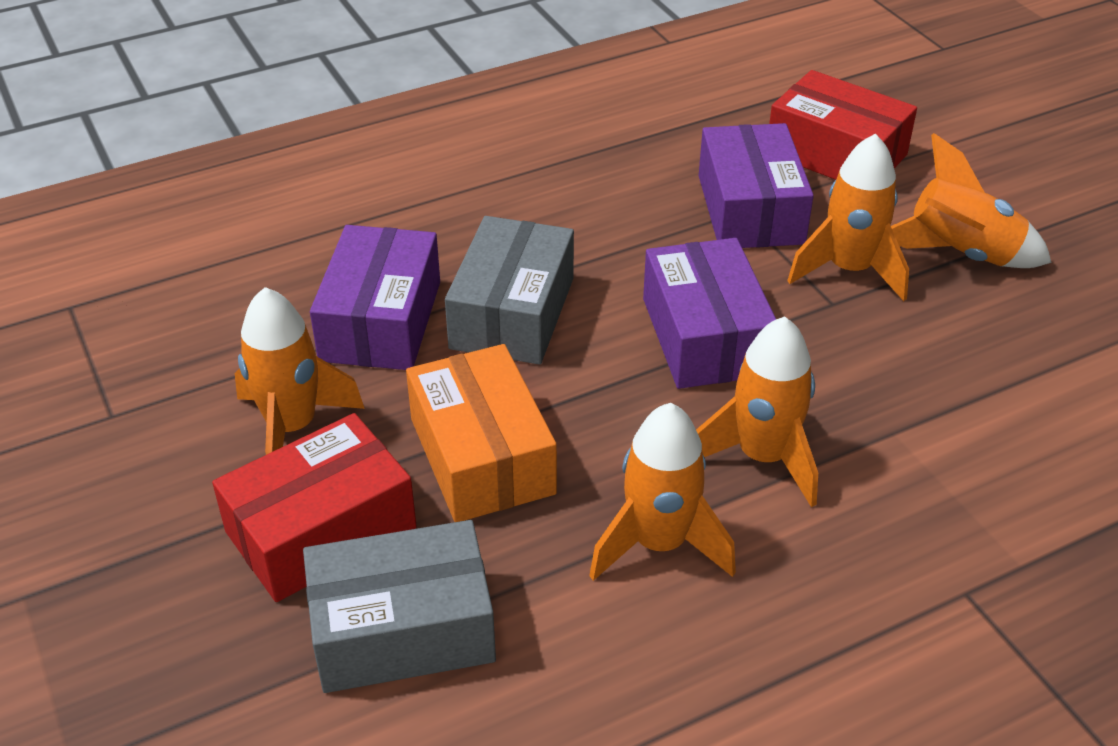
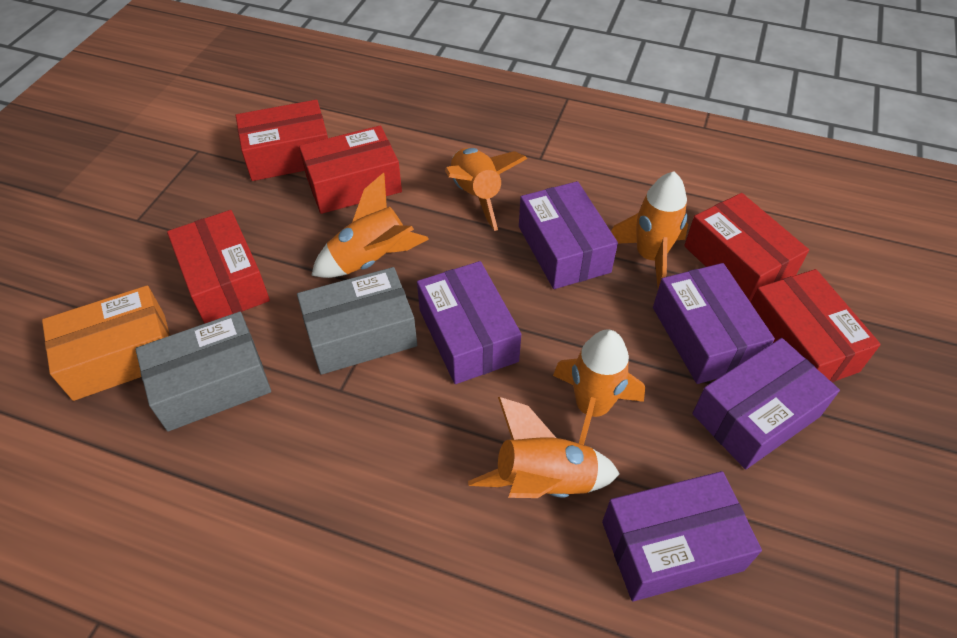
purple box: 3 -> 5
red box: 2 -> 5

